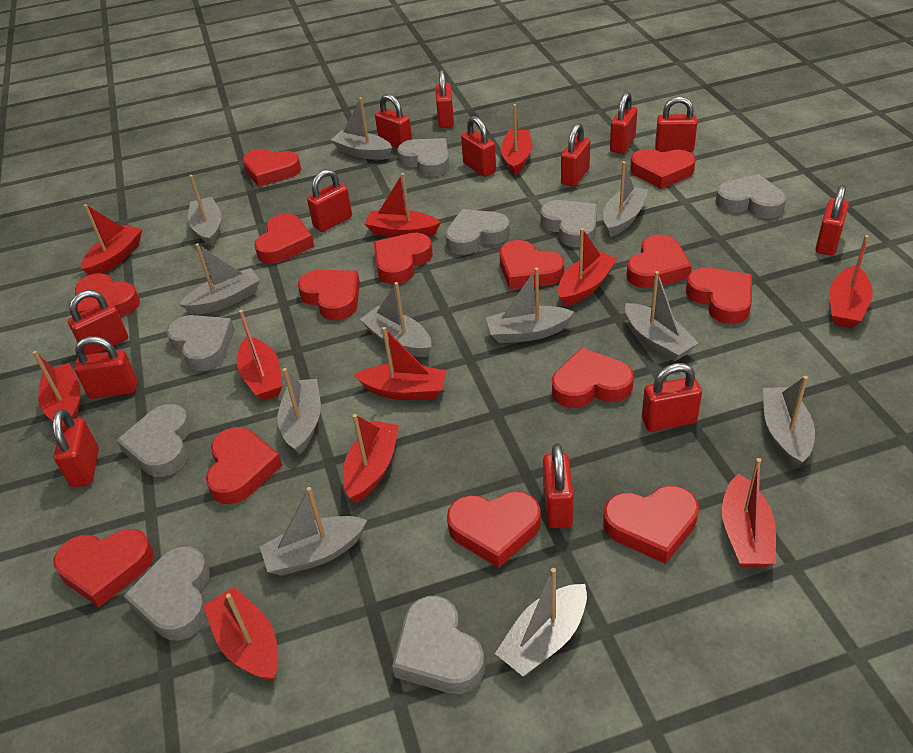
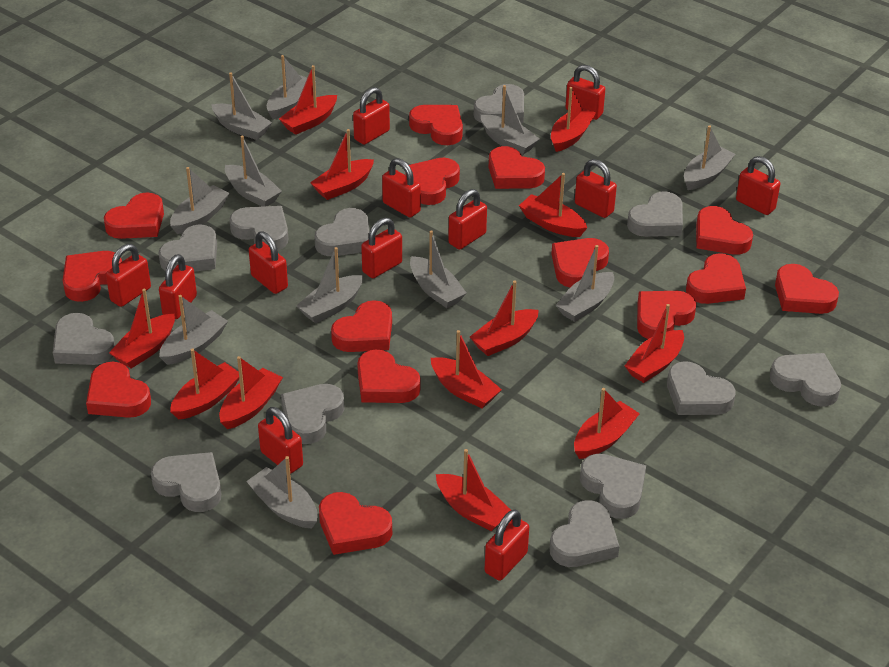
grey heart: 8 -> 12
red boat: 11 -> 12
red padlock: 13 -> 12

